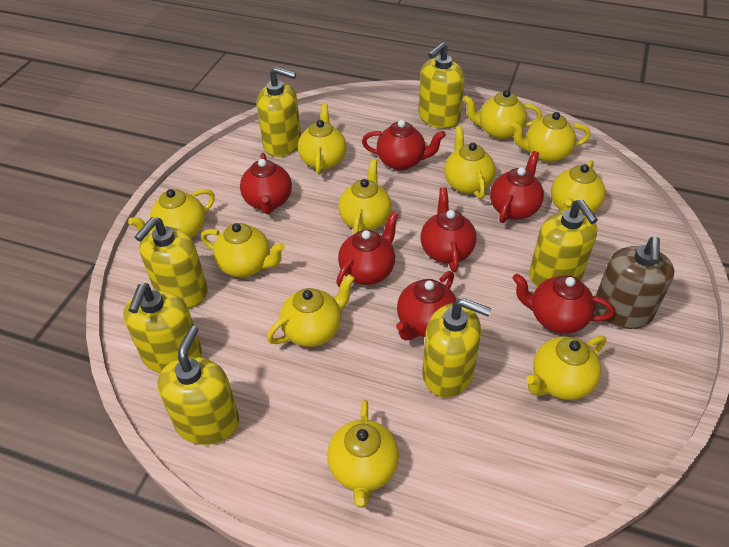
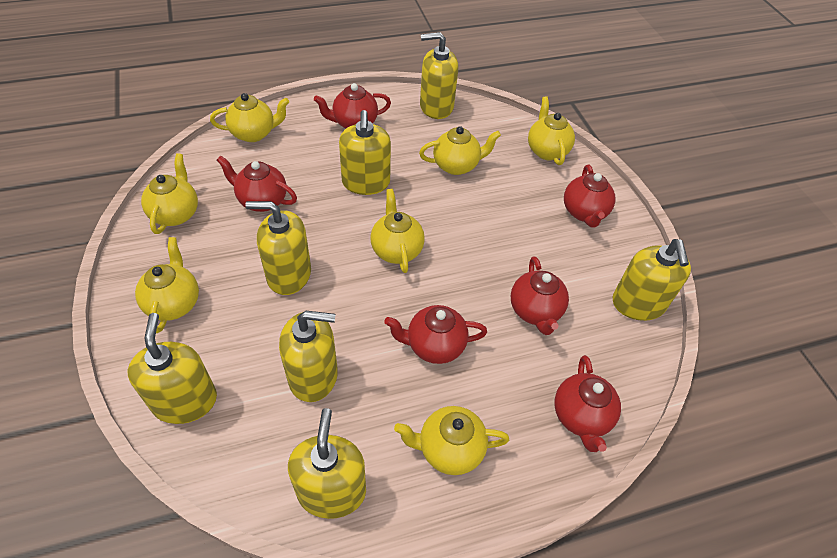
brown soap dispenser: 1 -> 0
red teapot: 7 -> 6
yellow teapot: 11 -> 7

